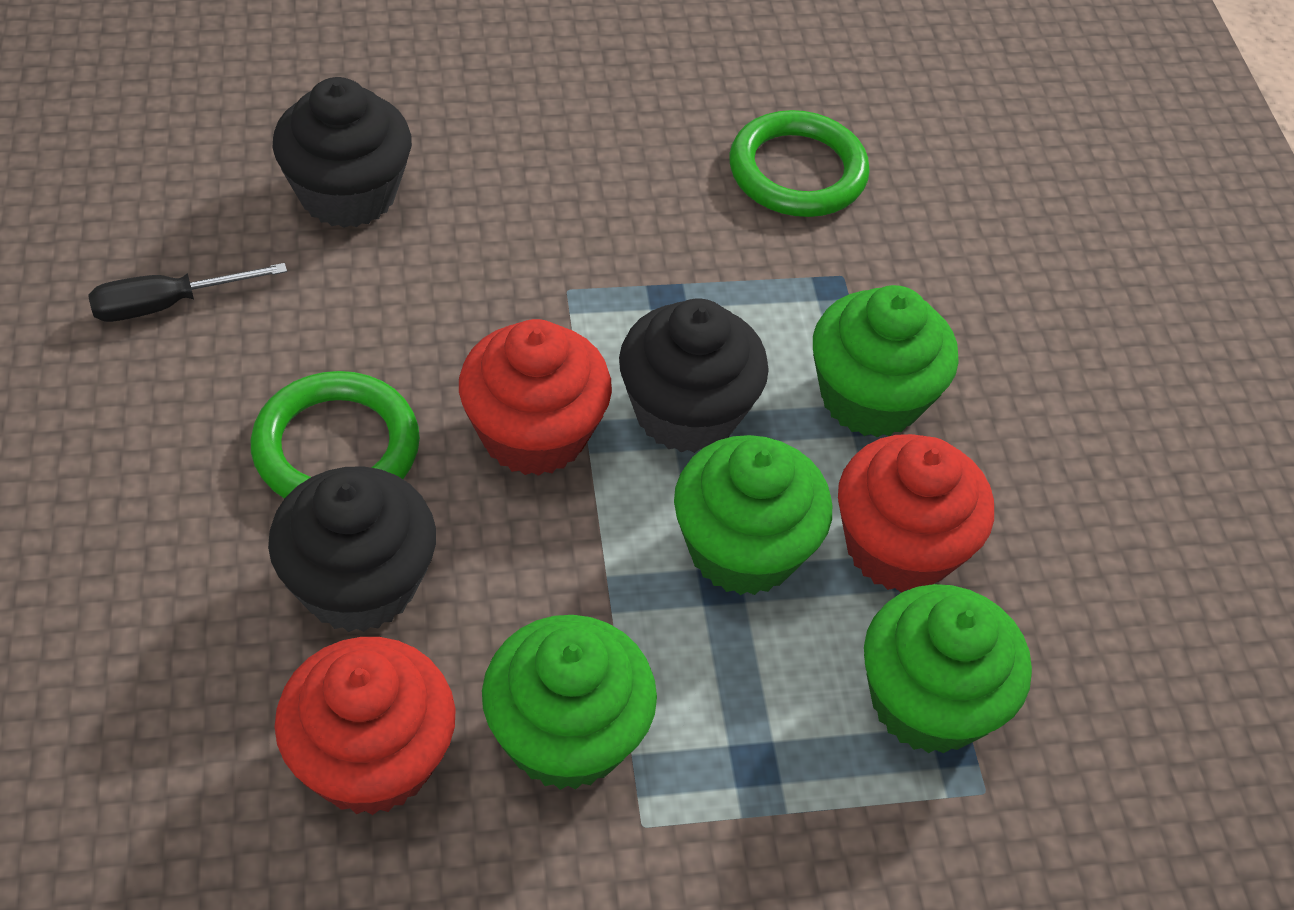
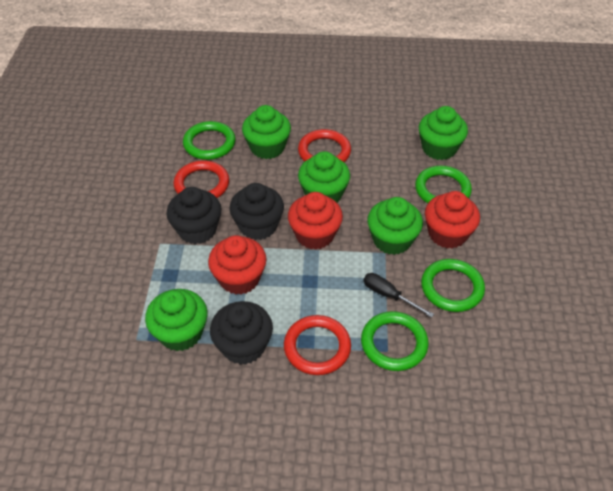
green cupcake: 4 -> 5
green ring: 2 -> 4
red ring: 0 -> 3

